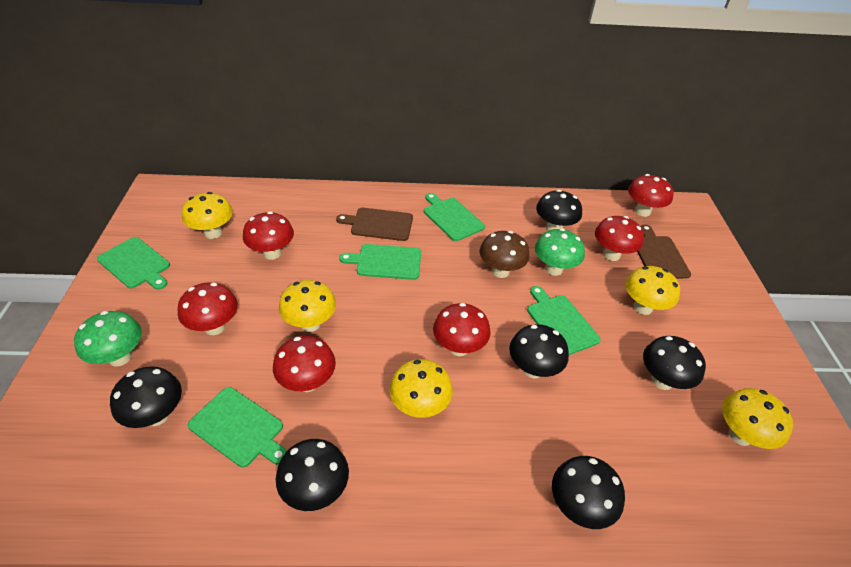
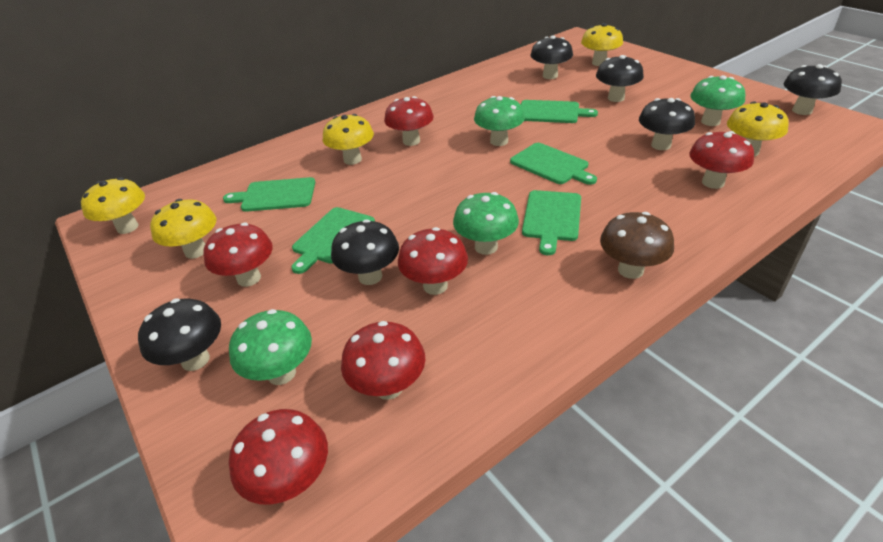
brown cutting board: 2 -> 0
green mushroom: 2 -> 4

